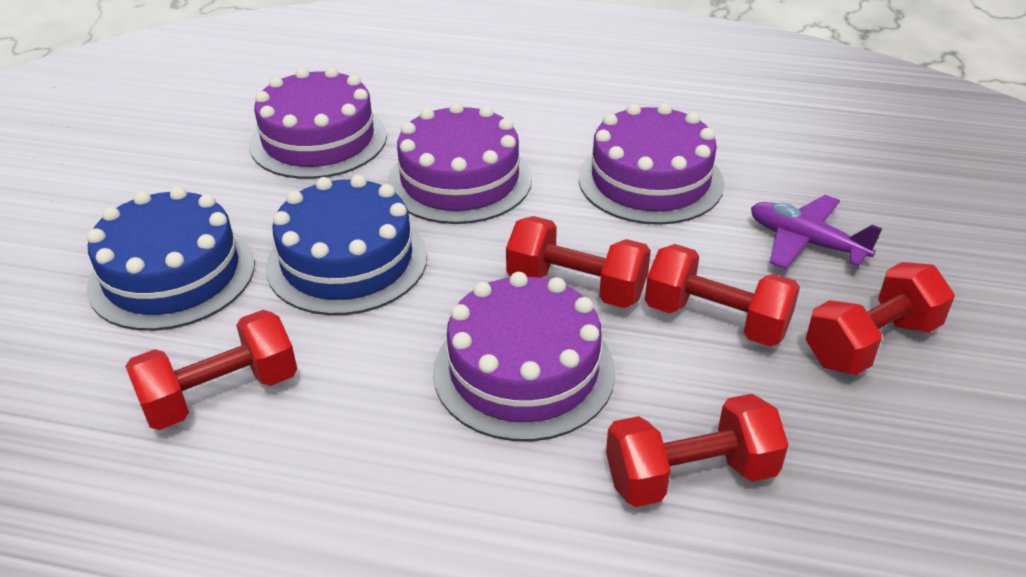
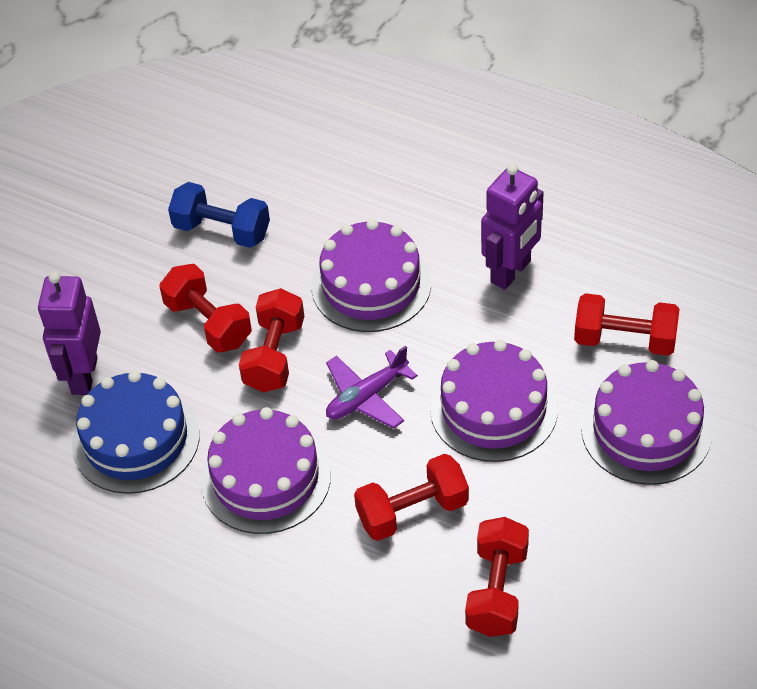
blue cake: 2 -> 1
blue dumbbell: 0 -> 1
purple robot: 0 -> 2

